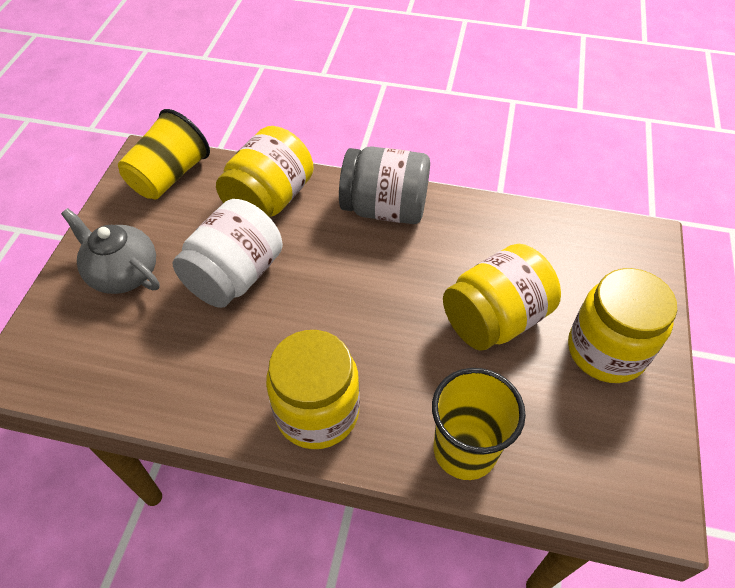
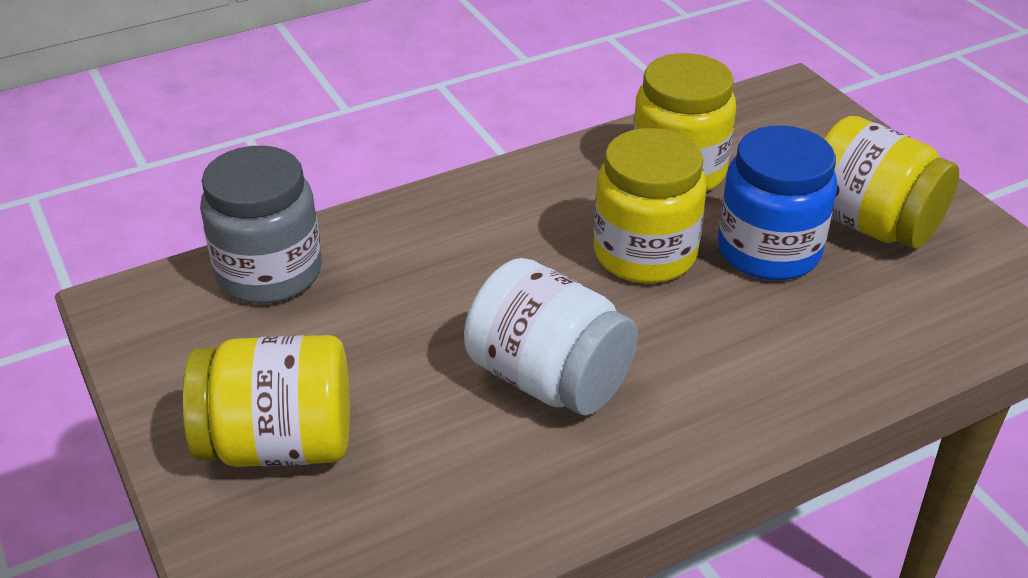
blue jar: 0 -> 1
grey teapot: 1 -> 0
yellow cup: 2 -> 0

